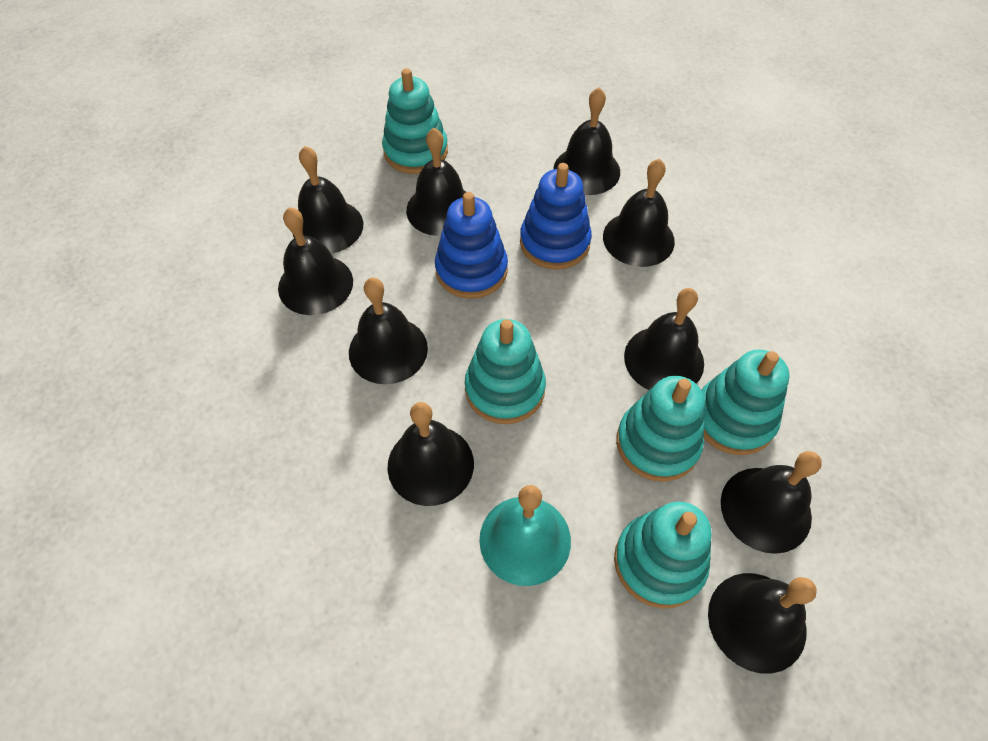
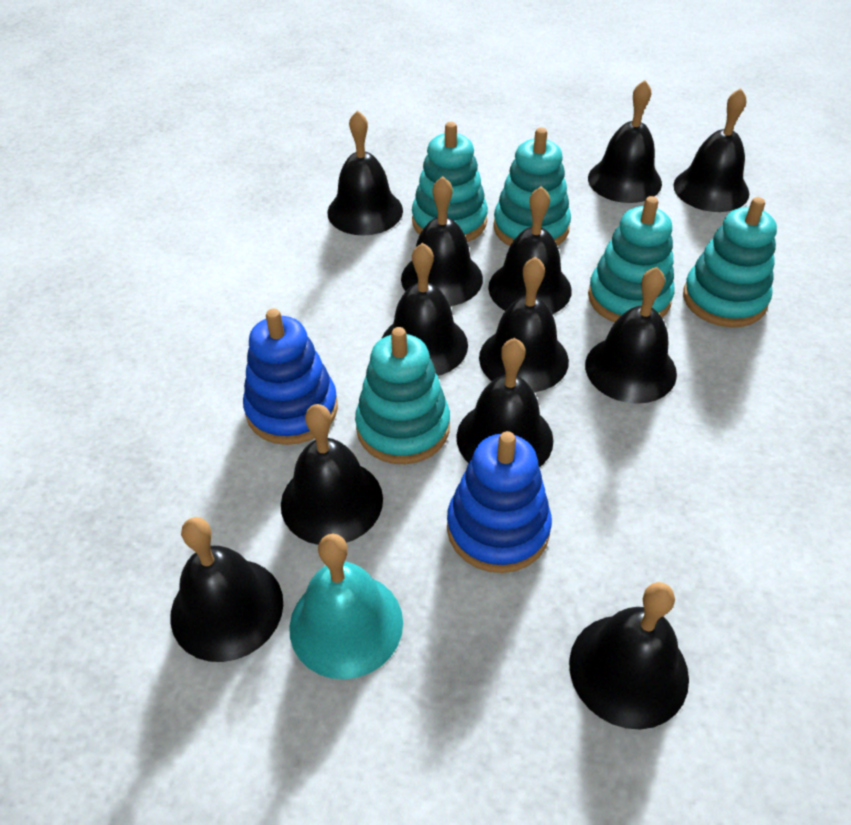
black bell: 10 -> 12

